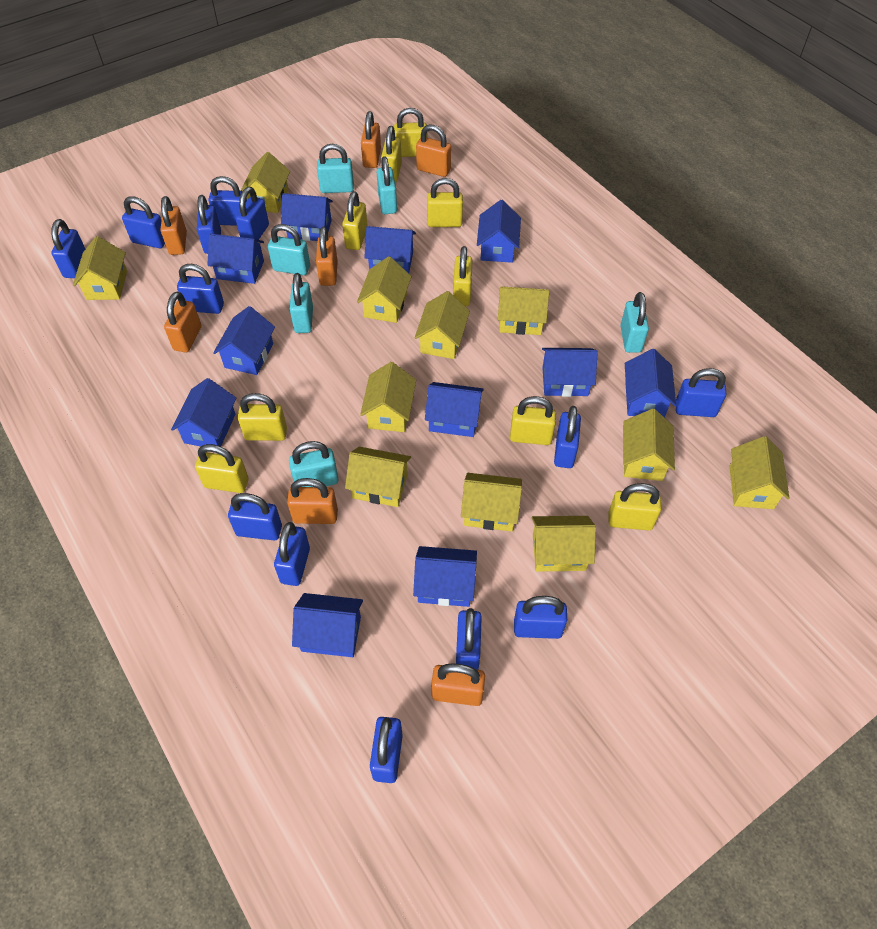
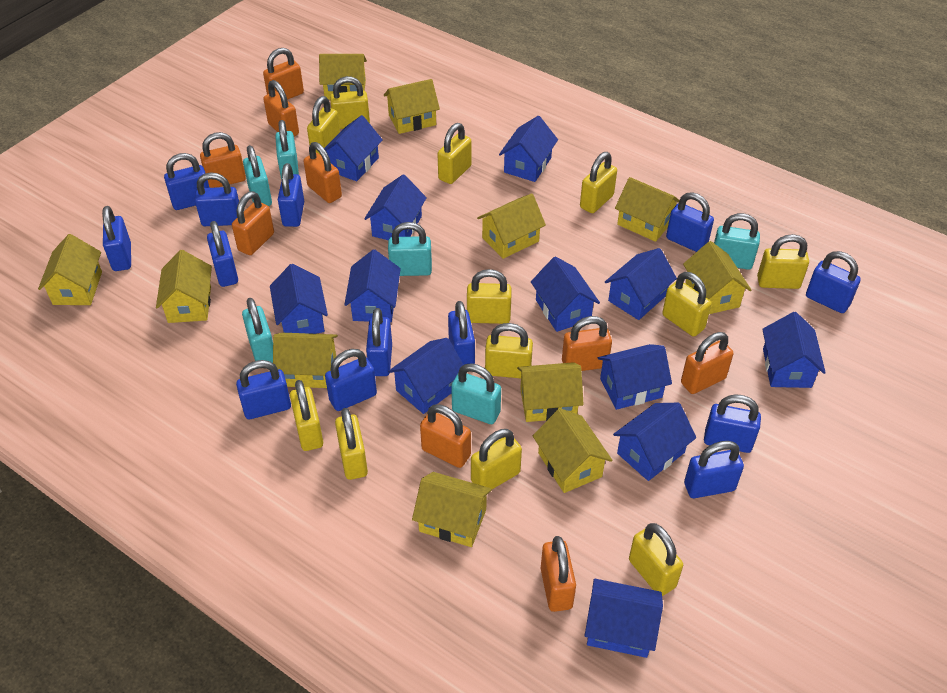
blue house: 11 -> 12
orange padlock: 7 -> 9
yellow padlock: 9 -> 12

